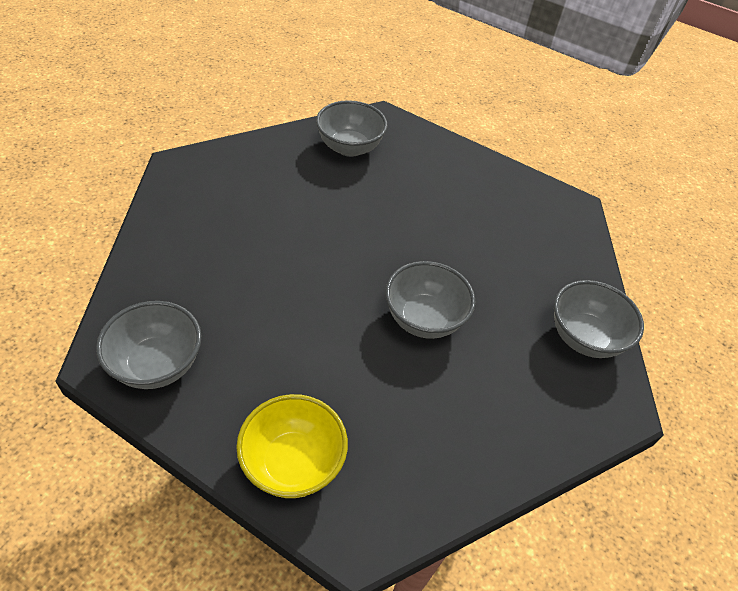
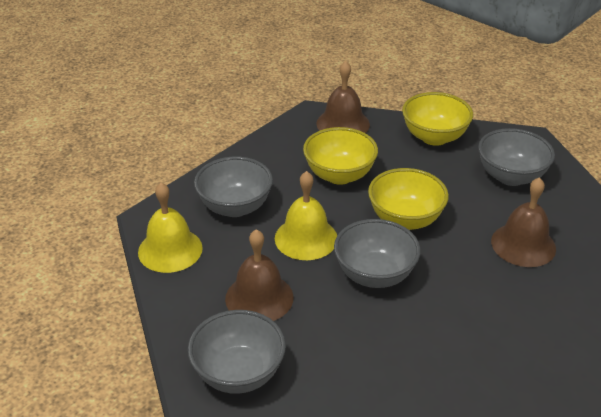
brown bell: 0 -> 3
yellow bell: 0 -> 2
yellow bowl: 1 -> 3

